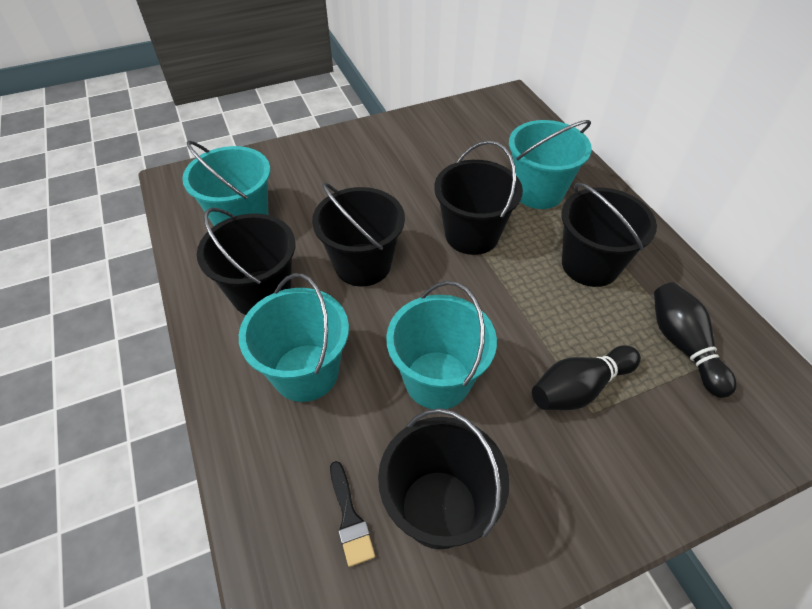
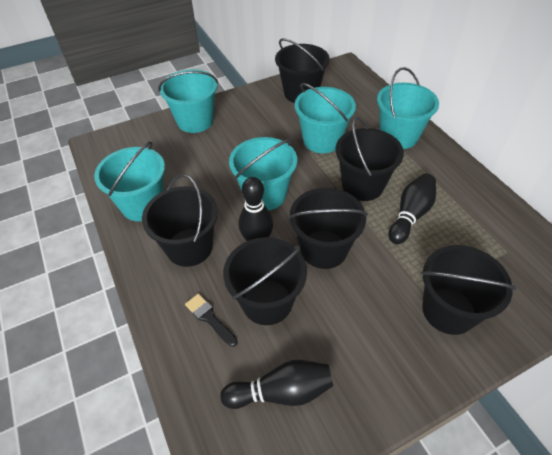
black bowling pin: 2 -> 3
black bucket: 5 -> 6
turquoise bucket: 4 -> 5

